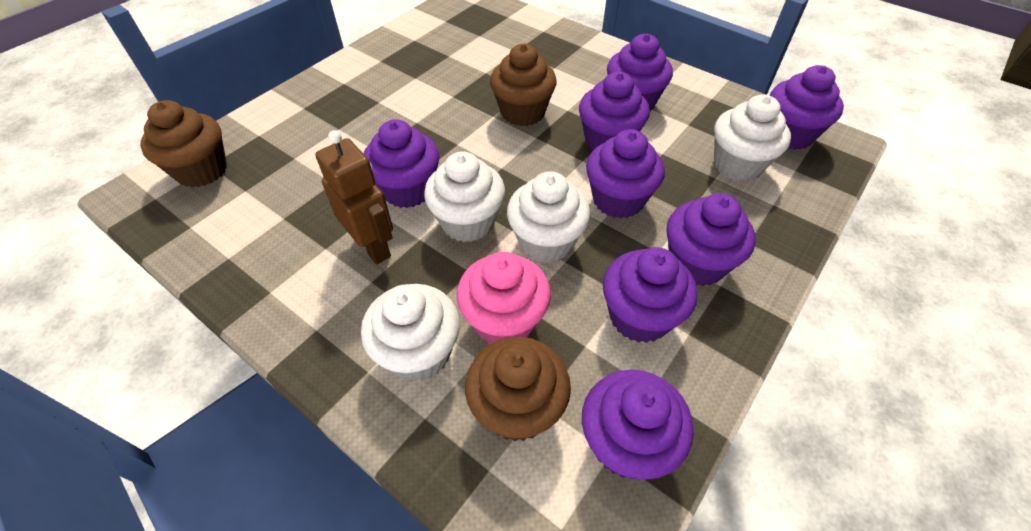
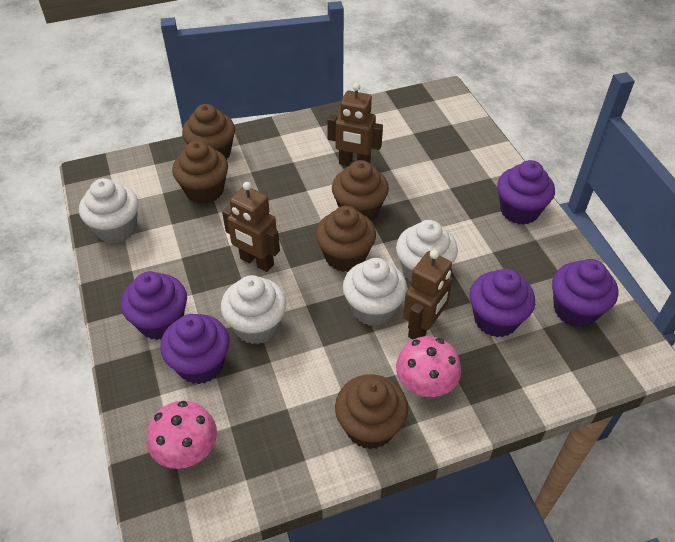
brown cupcake: 3 -> 5
brown robot: 1 -> 3
pink cupcake: 1 -> 0
pink mushroom: 0 -> 2
purple cupcake: 8 -> 5

